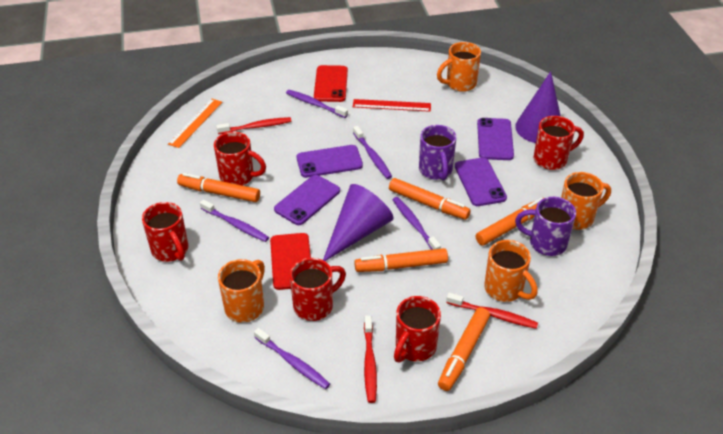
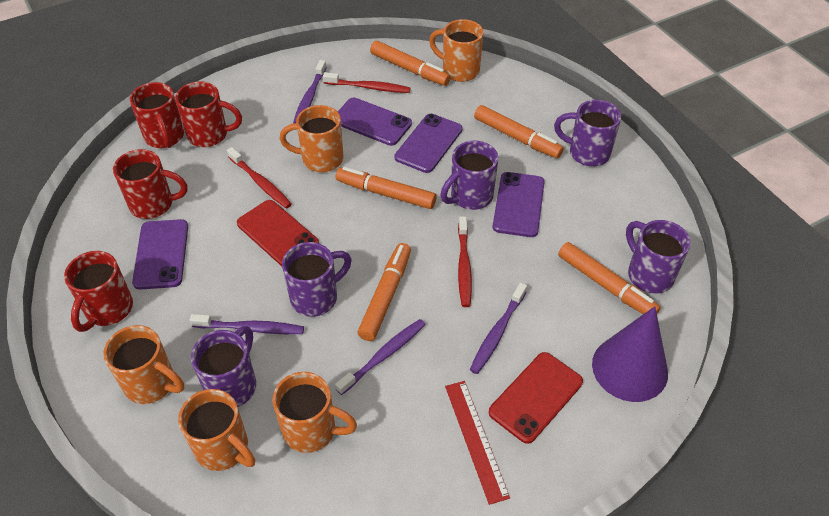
orange mug: 4 -> 5
orange ruler: 1 -> 0
purple cone: 2 -> 1
purple mug: 2 -> 5
purple toothbrush: 5 -> 4
red mug: 5 -> 4

